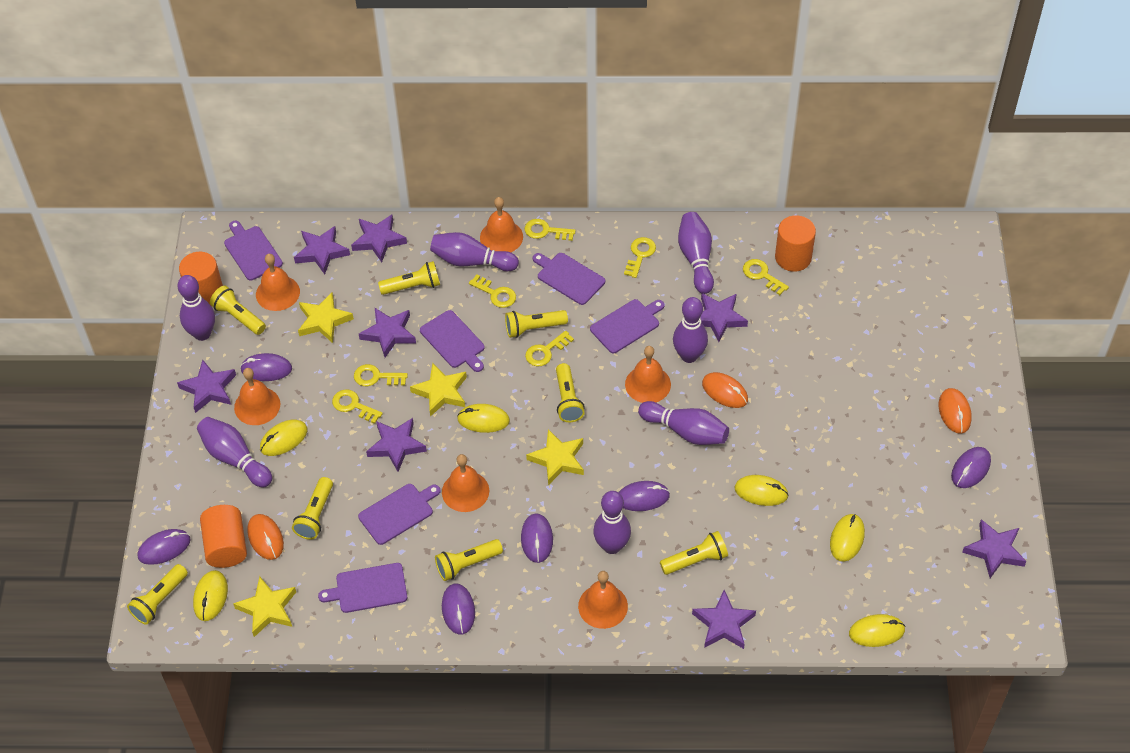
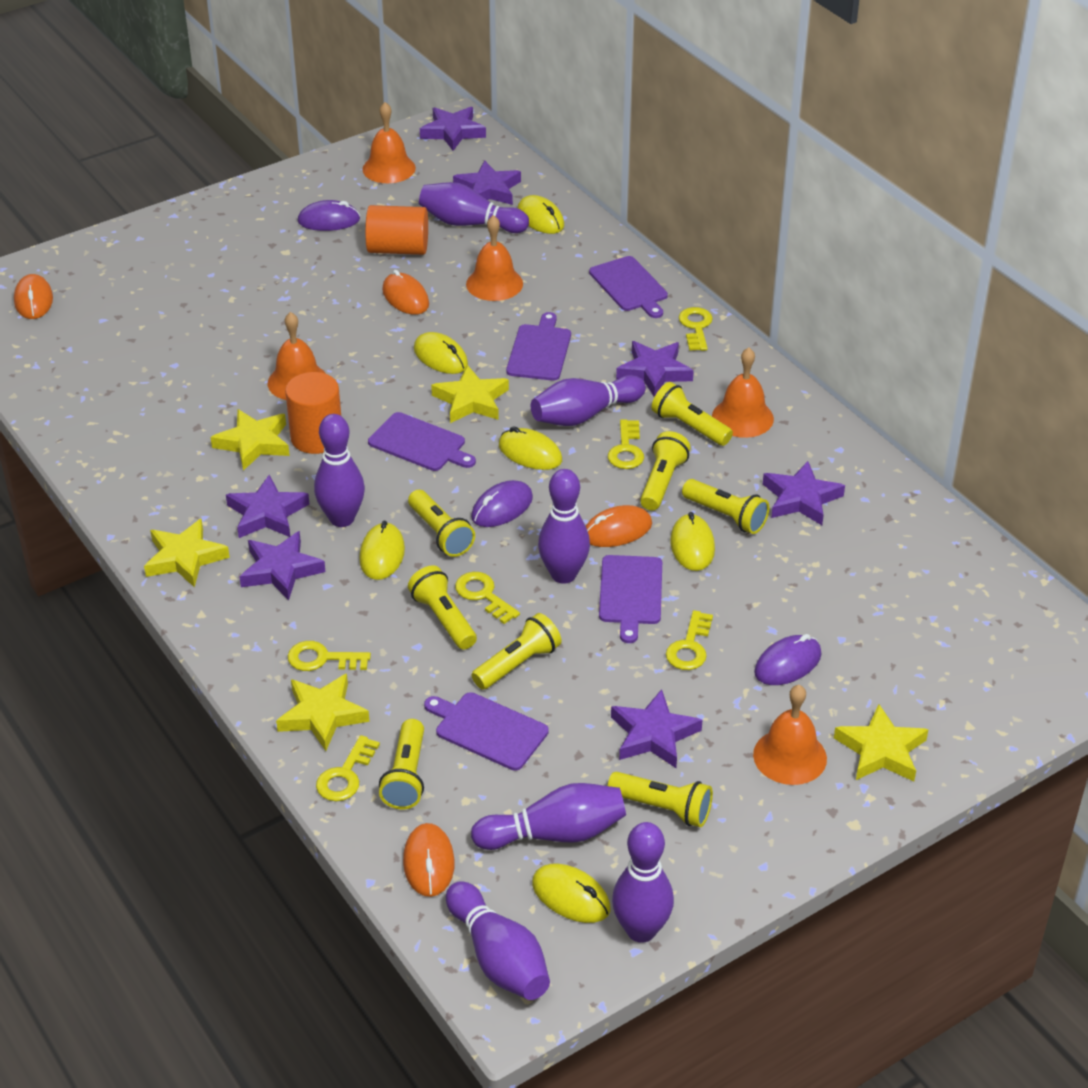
orange bell: 6 -> 5
orange cylinder: 3 -> 2
orange mouse: 3 -> 4
purple cutting board: 6 -> 5
purple mouse: 6 -> 3
purple star: 8 -> 7
yellow key: 7 -> 6
yellow star: 4 -> 5

